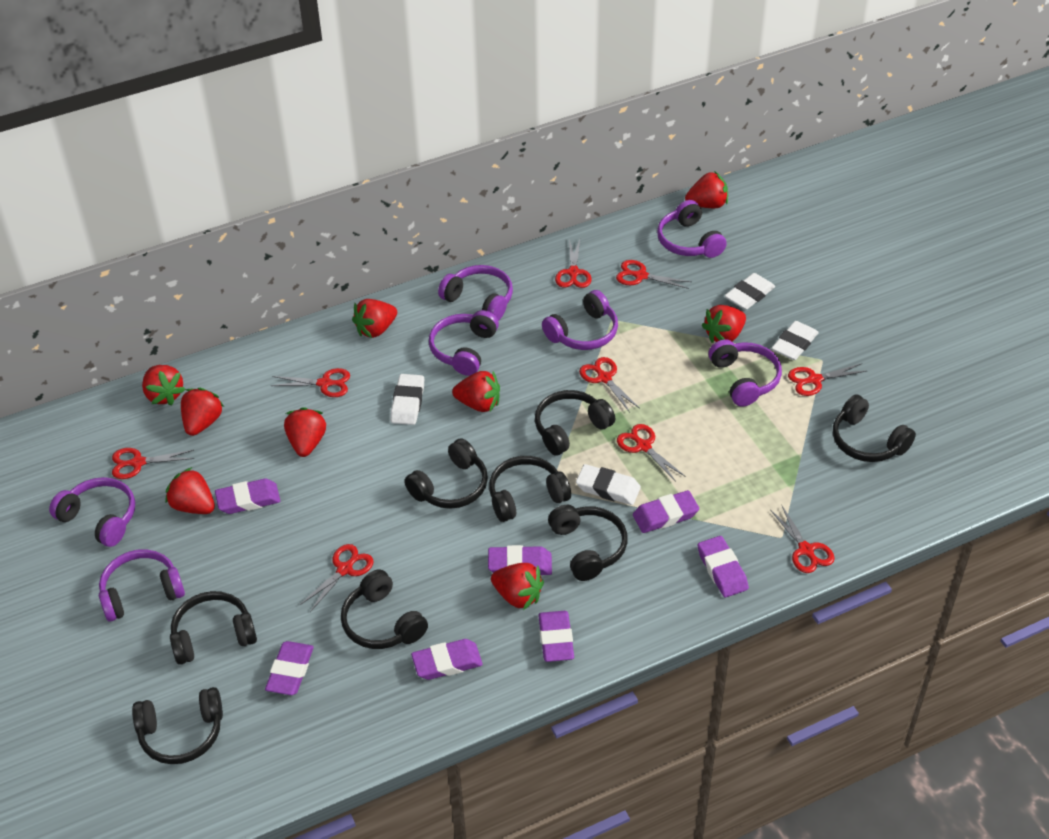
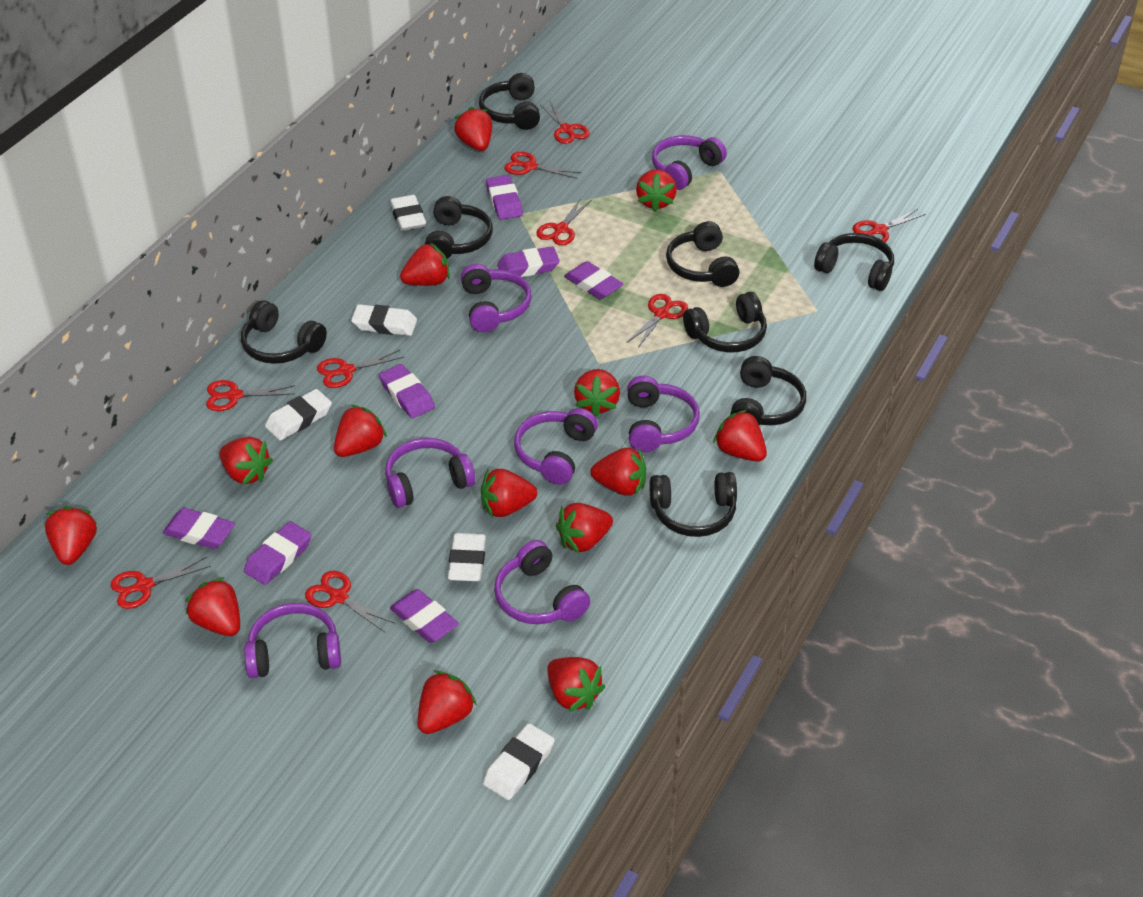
red strawberry: 9 -> 14
white eraser: 4 -> 5

